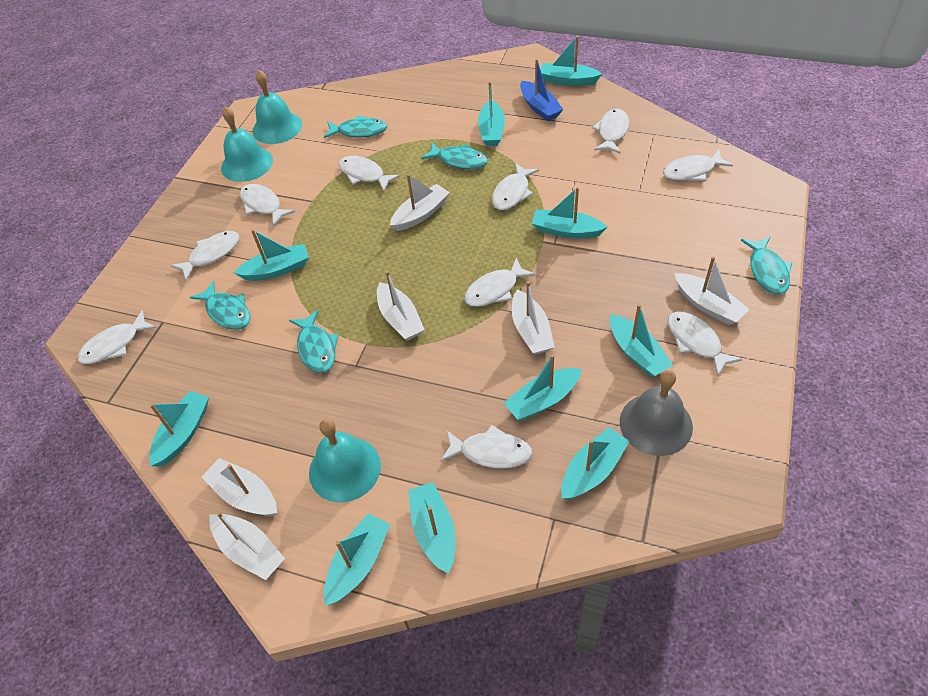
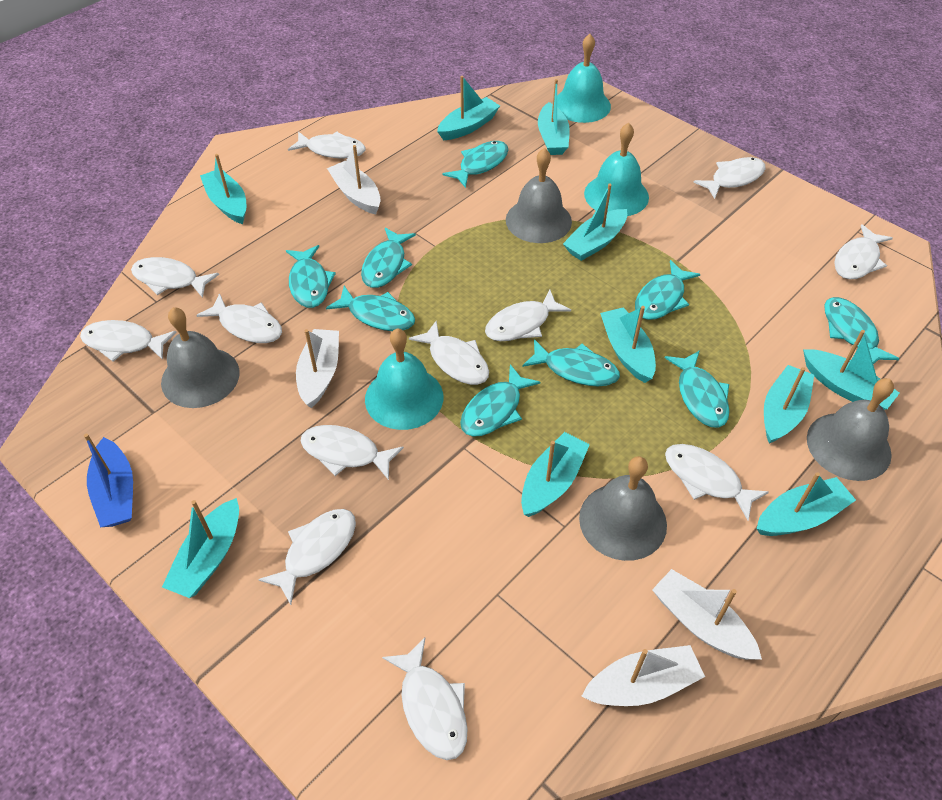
grey bell: 1 -> 4
turquoise fish: 5 -> 9
white boat: 6 -> 4
white fish: 10 -> 12

